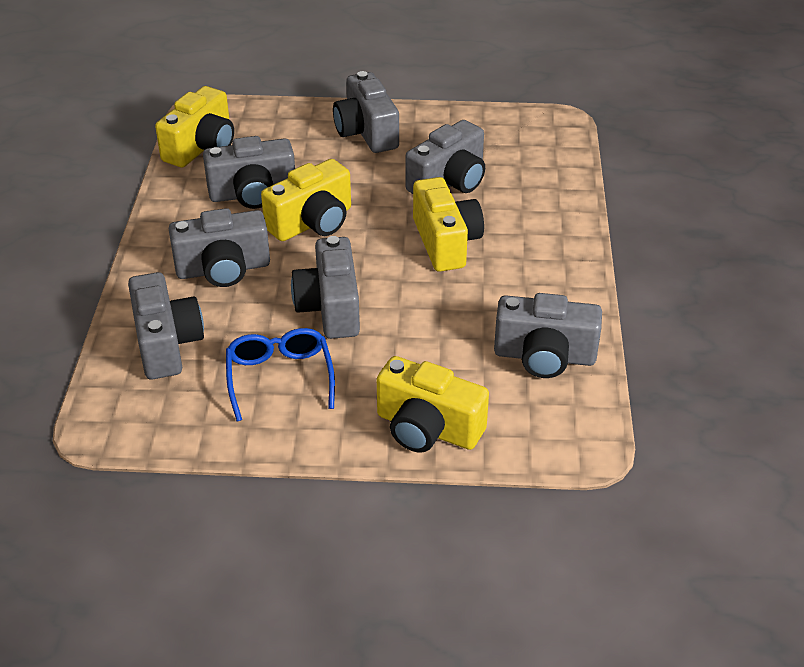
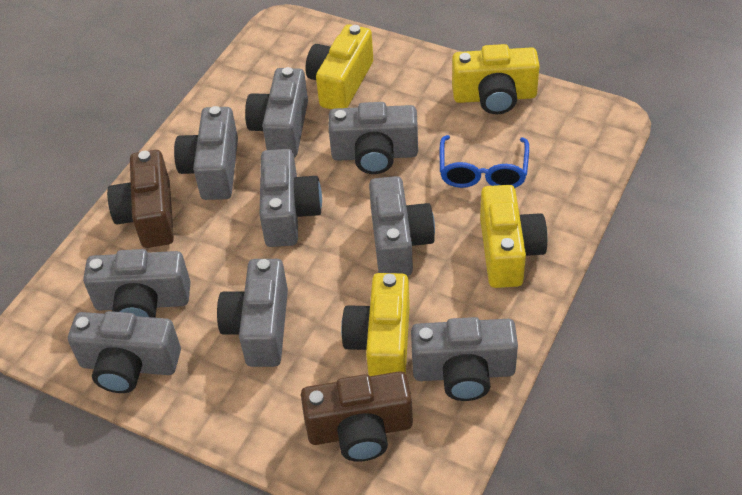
brown camera: 0 -> 2
grey camera: 7 -> 9

